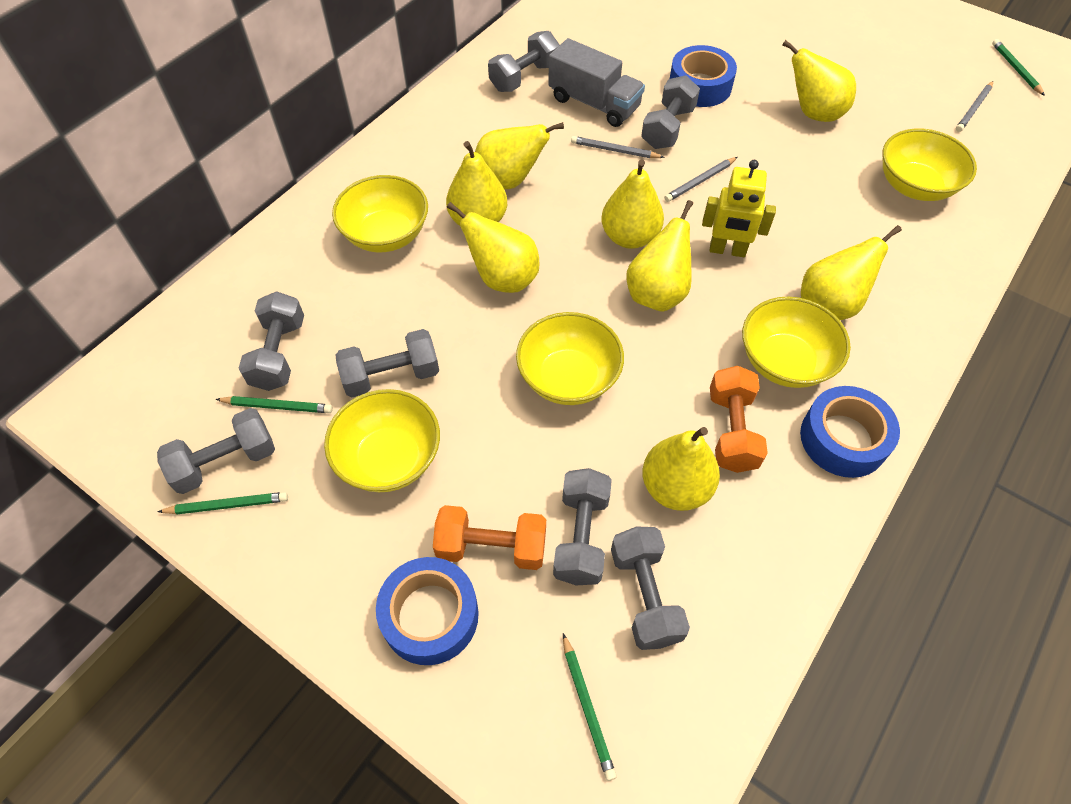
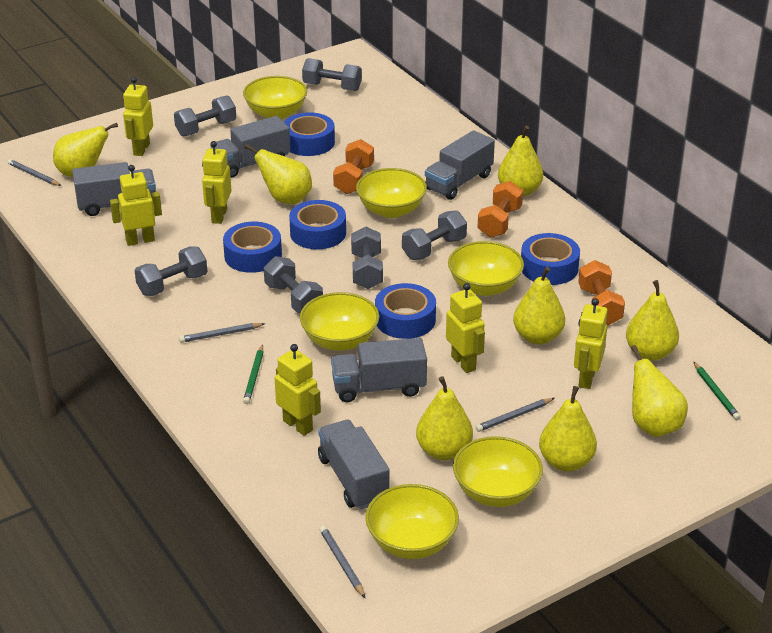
blue tape: 3 -> 5
green pencil: 4 -> 2
grey dumbbell: 7 -> 6
grey pencil: 3 -> 4
grey truck: 1 -> 5
orange dumbbell: 2 -> 3
yellow bowl: 5 -> 6
yellow robot: 1 -> 6

